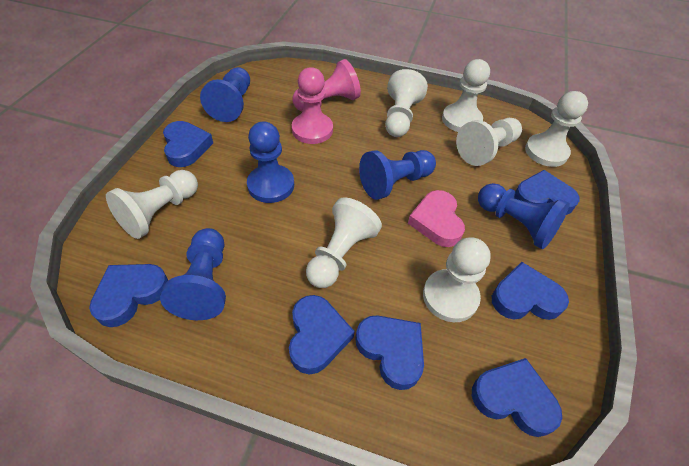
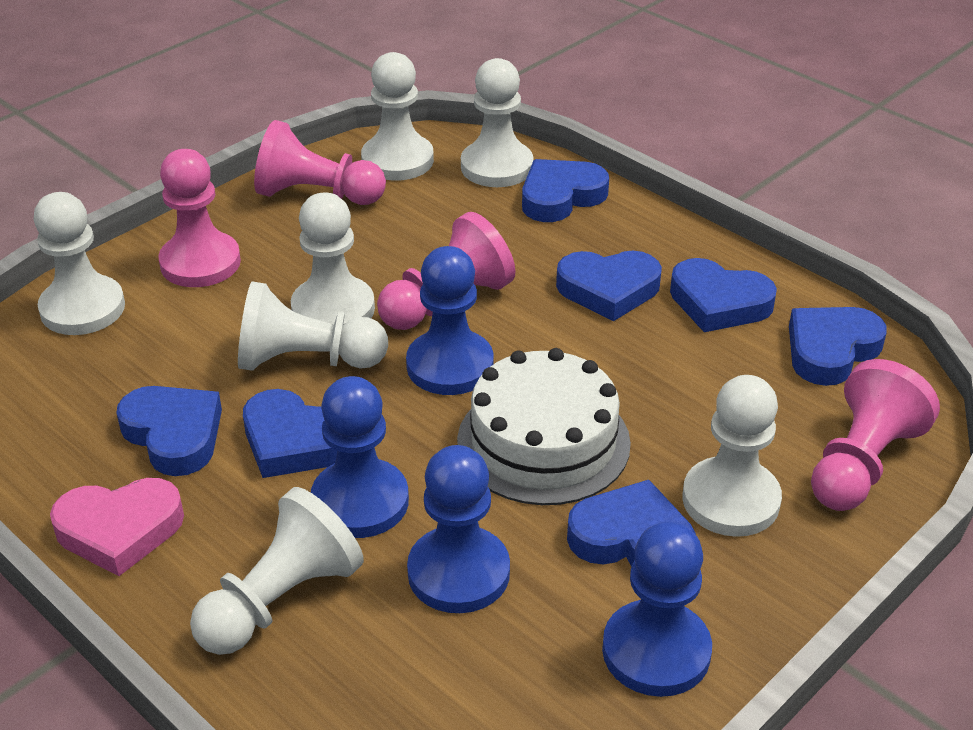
blue pawn: 5 -> 4
pink pawn: 2 -> 4
white cake: 0 -> 1

